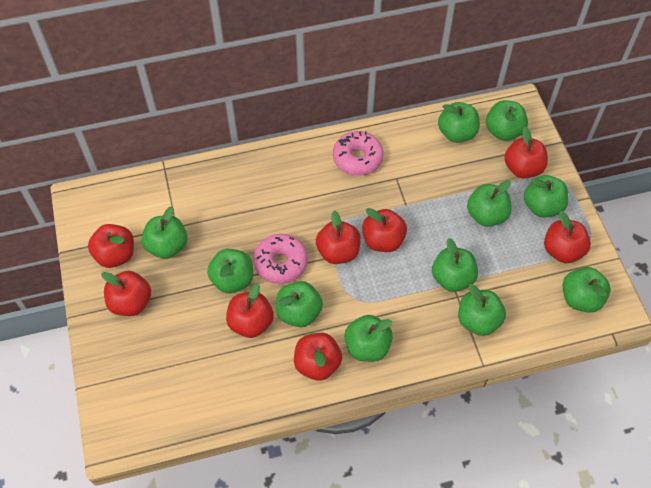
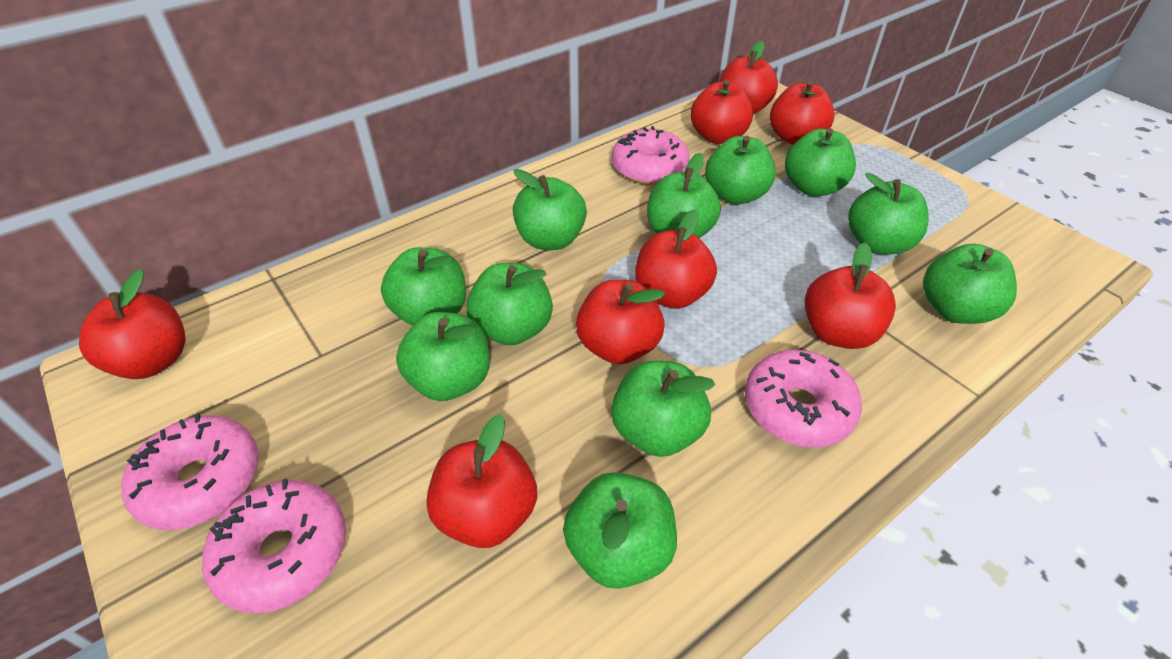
pink donut: 2 -> 4

